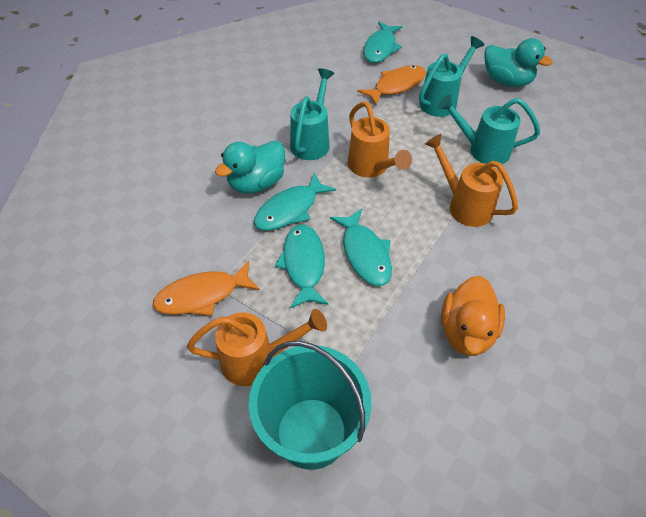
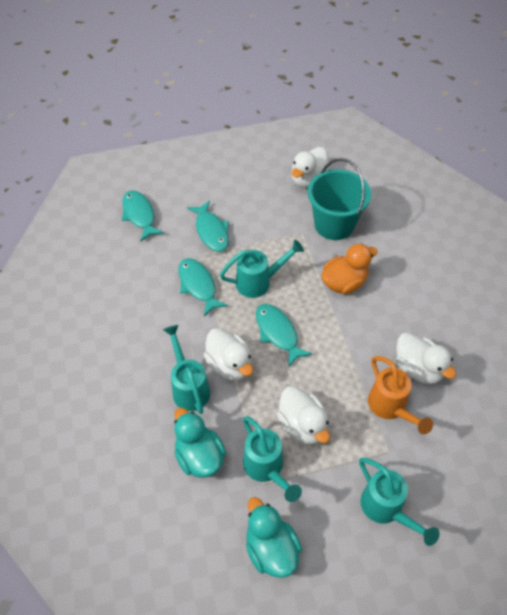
orange fish: 2 -> 0
orange watering can: 3 -> 1
turquoise watering can: 3 -> 4
white duck: 0 -> 4

